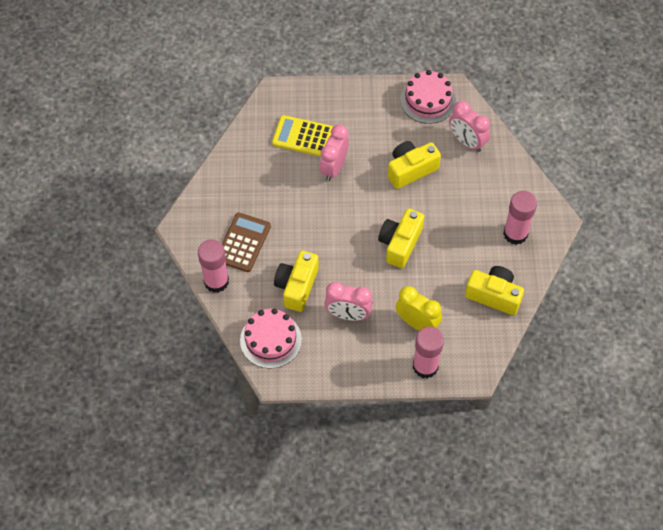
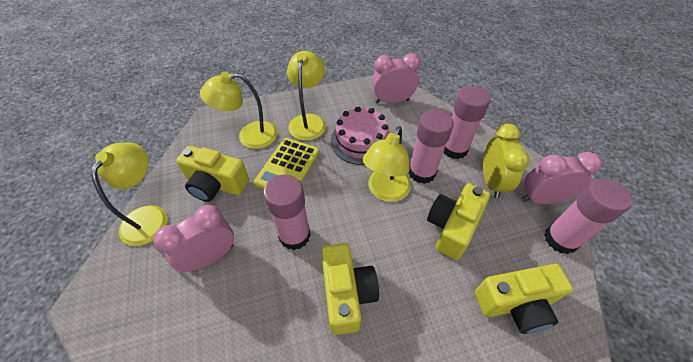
brown calculator: 1 -> 0
pink cake: 2 -> 1
pink glue stick: 3 -> 4
yellow lamp: 0 -> 4

